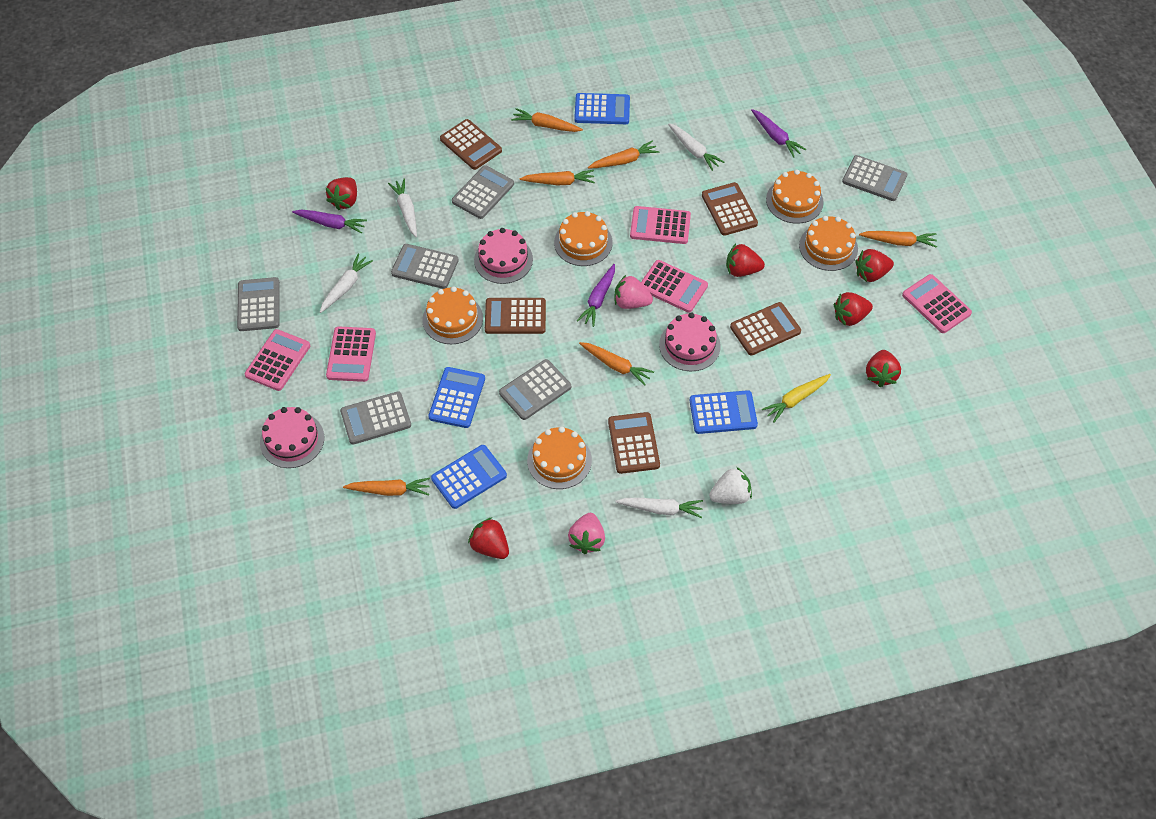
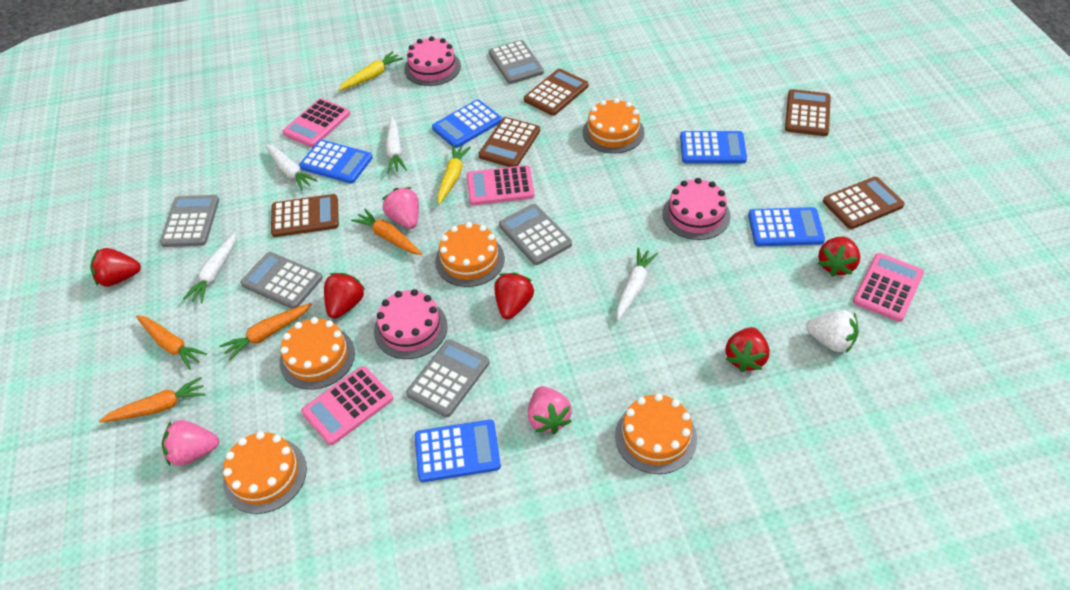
blue calculator: 4 -> 5
grey calculator: 6 -> 5
orange carrot: 6 -> 4
pink calculator: 5 -> 4
pink strawberry: 2 -> 3
purple carrot: 3 -> 0
red strawberry: 6 -> 5
yellow carrot: 1 -> 2

